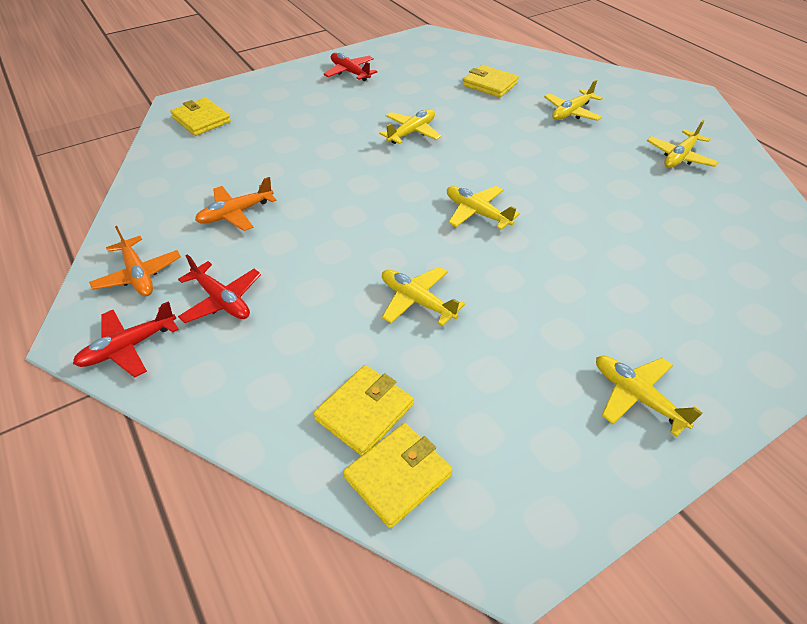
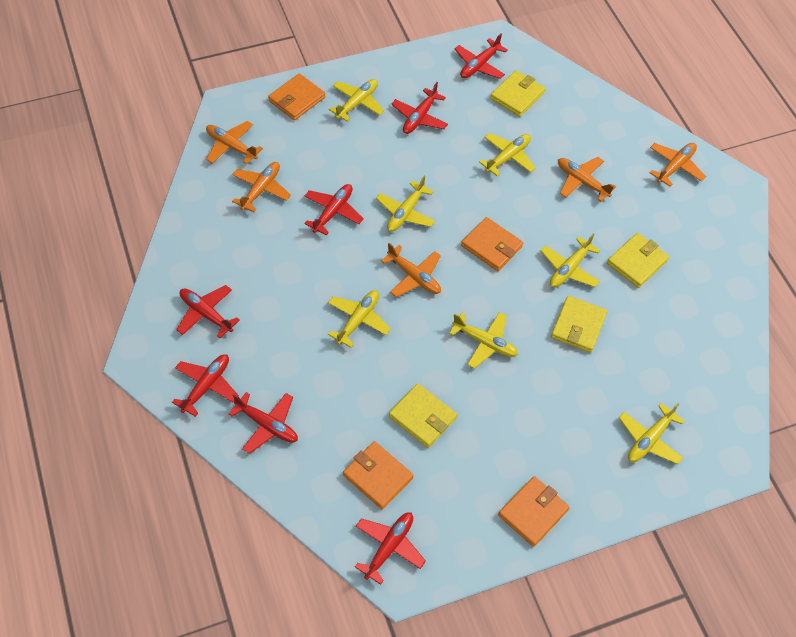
orange plane: 2 -> 5
orange wallet: 0 -> 4
red plane: 3 -> 7
yellow plane: 6 -> 7

